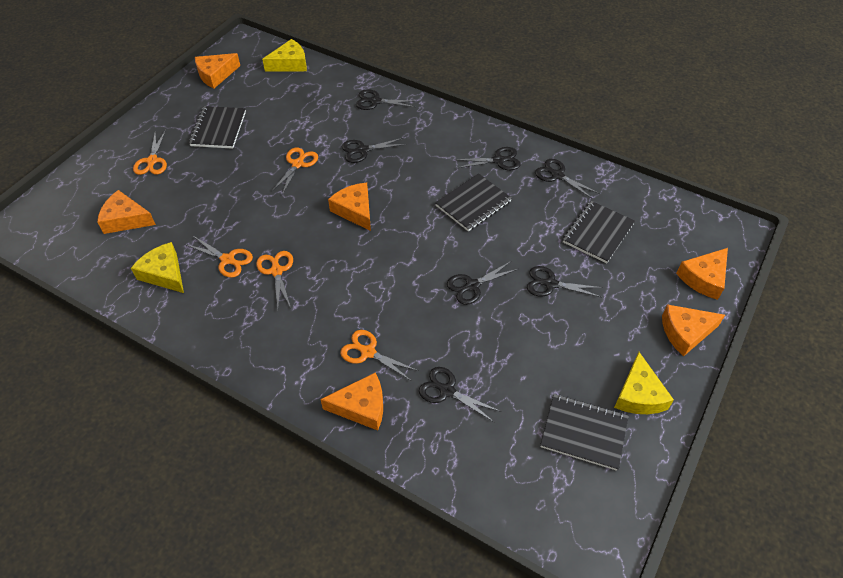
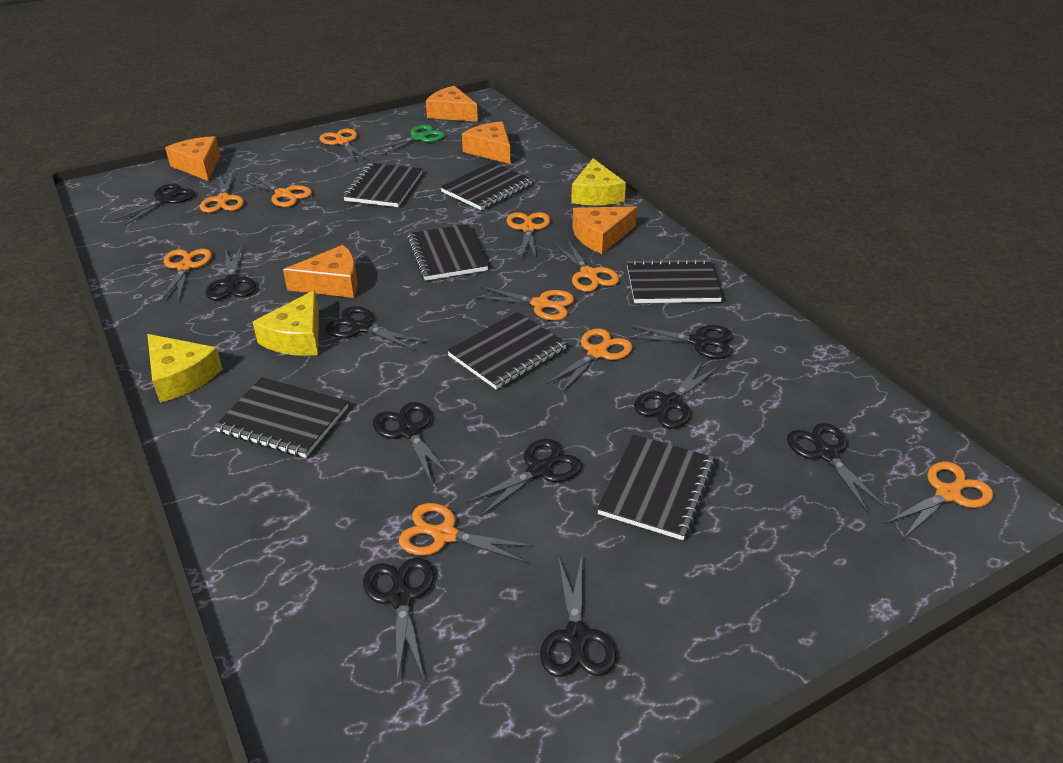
black notebook: 4 -> 7
black scissors: 7 -> 10
green scissors: 0 -> 1
orange cheese: 6 -> 5
orange scissors: 5 -> 10

